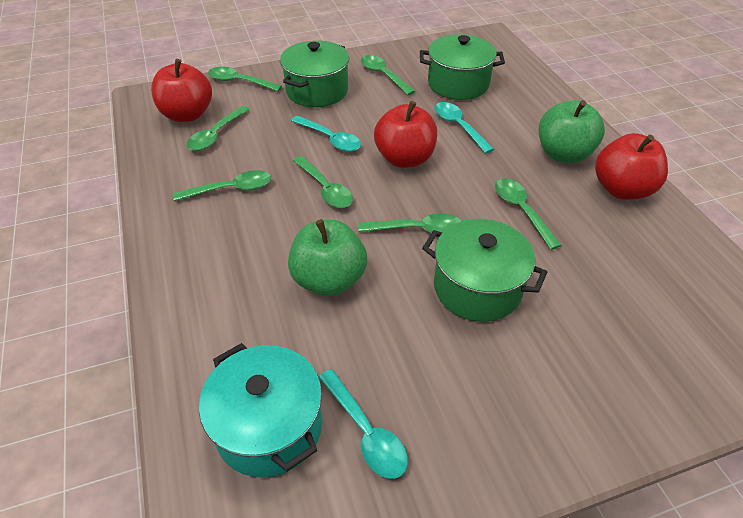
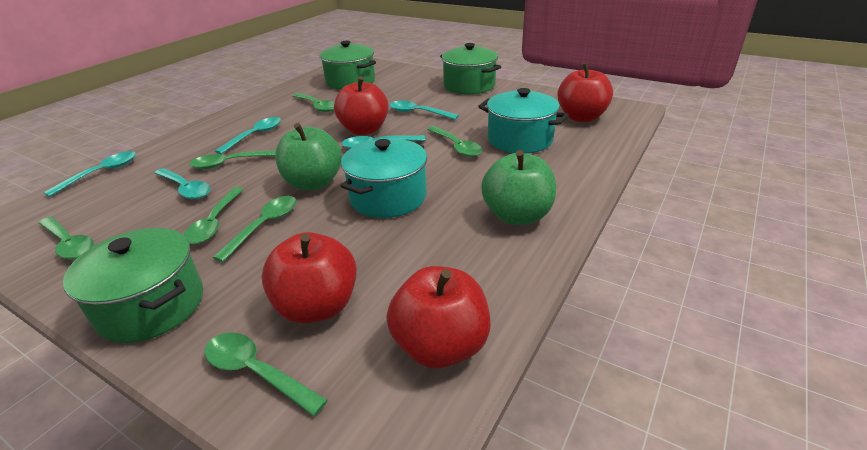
red apple: 3 -> 4
turquoise pot: 1 -> 2
turquoise spoon: 3 -> 5

